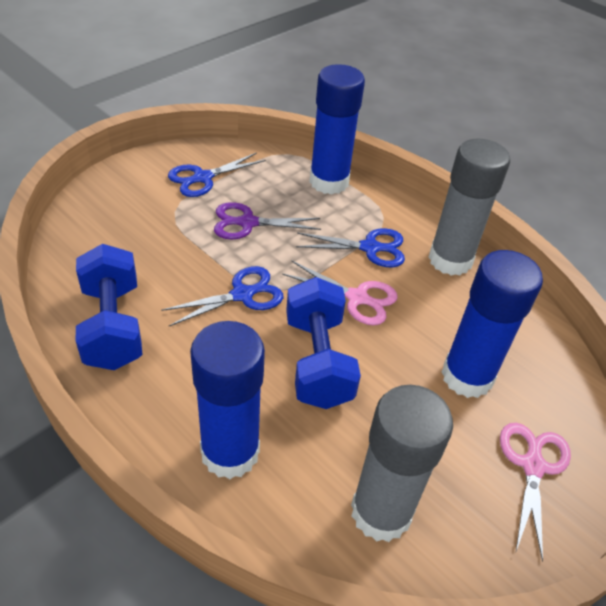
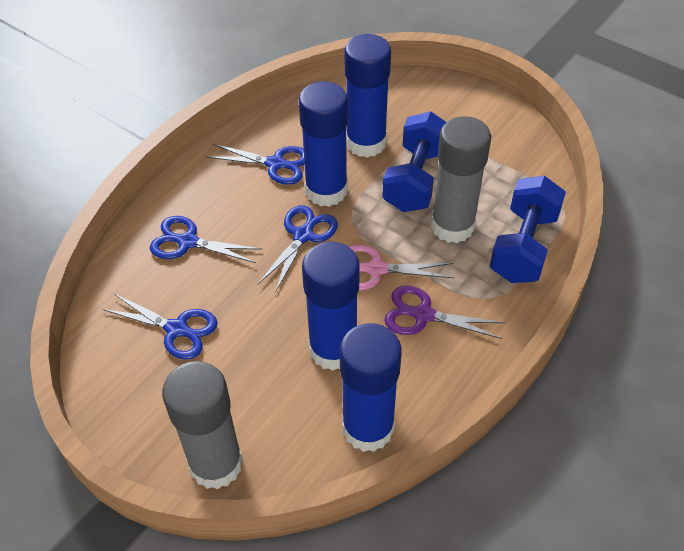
blue glue stick: 3 -> 4
blue scissors: 3 -> 4
pink scissors: 2 -> 1

